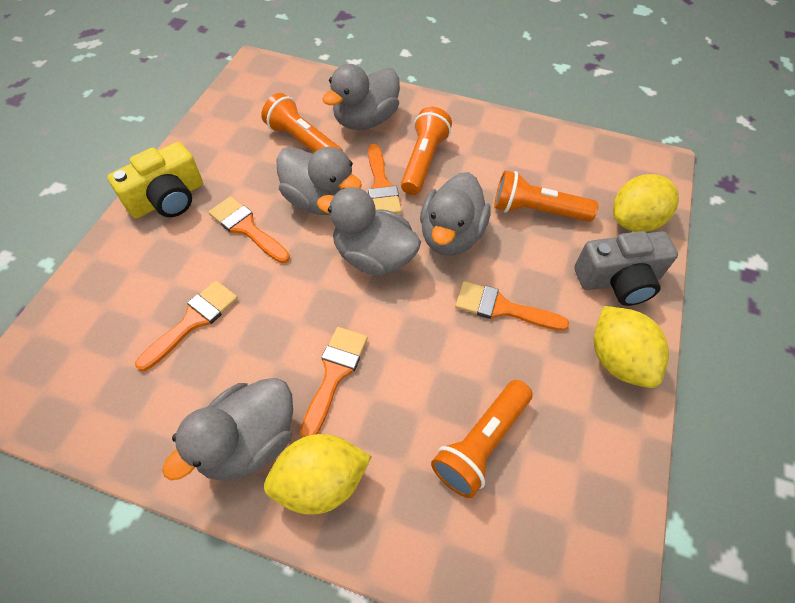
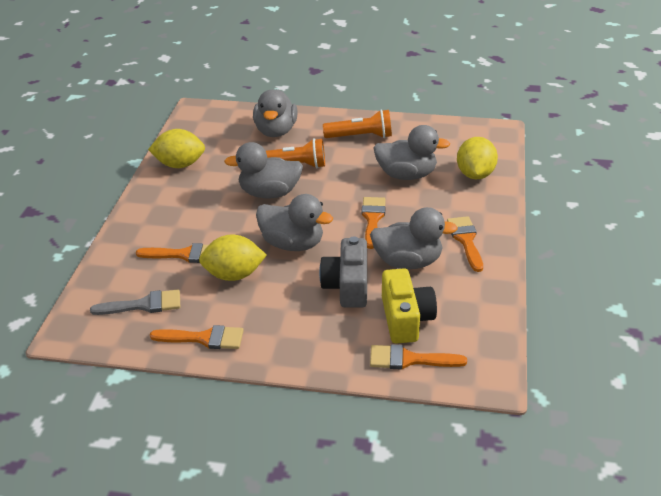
grey brush: 0 -> 1
orange flashlight: 4 -> 2

